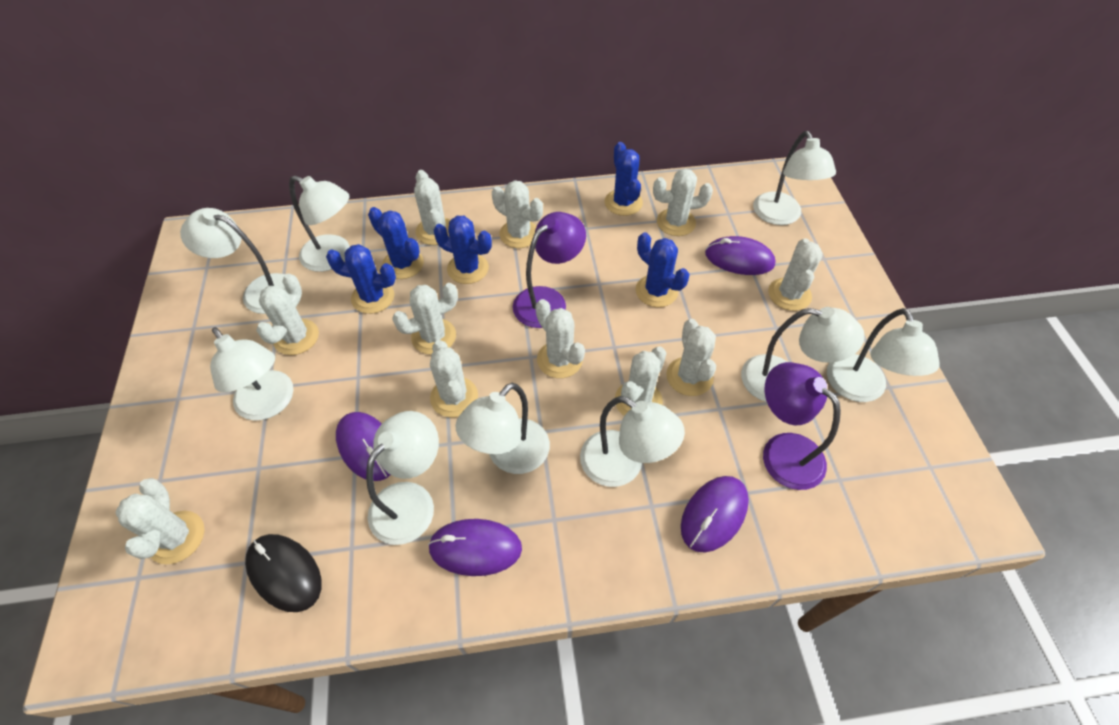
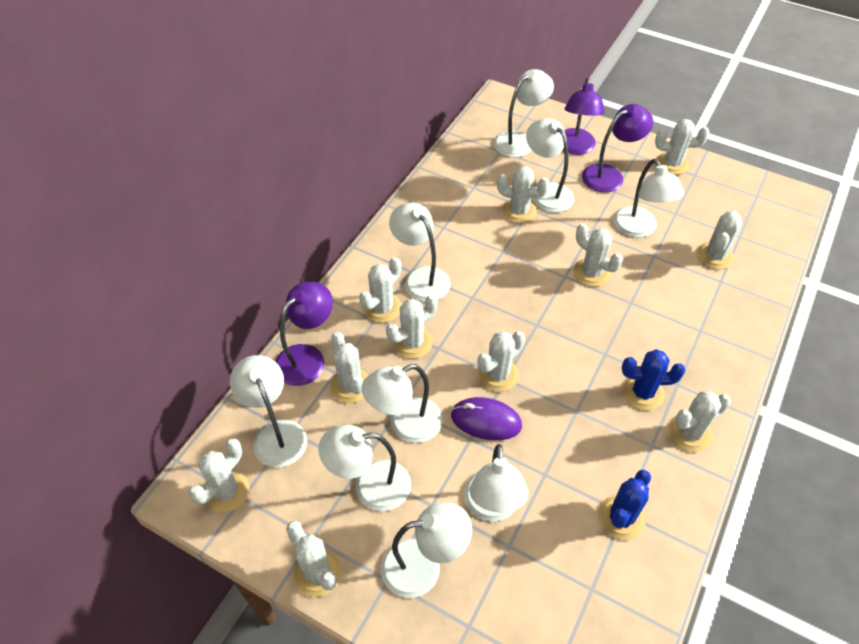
black mouse: 1 -> 0
blue cactus: 5 -> 2
purple lamp: 2 -> 3
purple mouse: 4 -> 1

